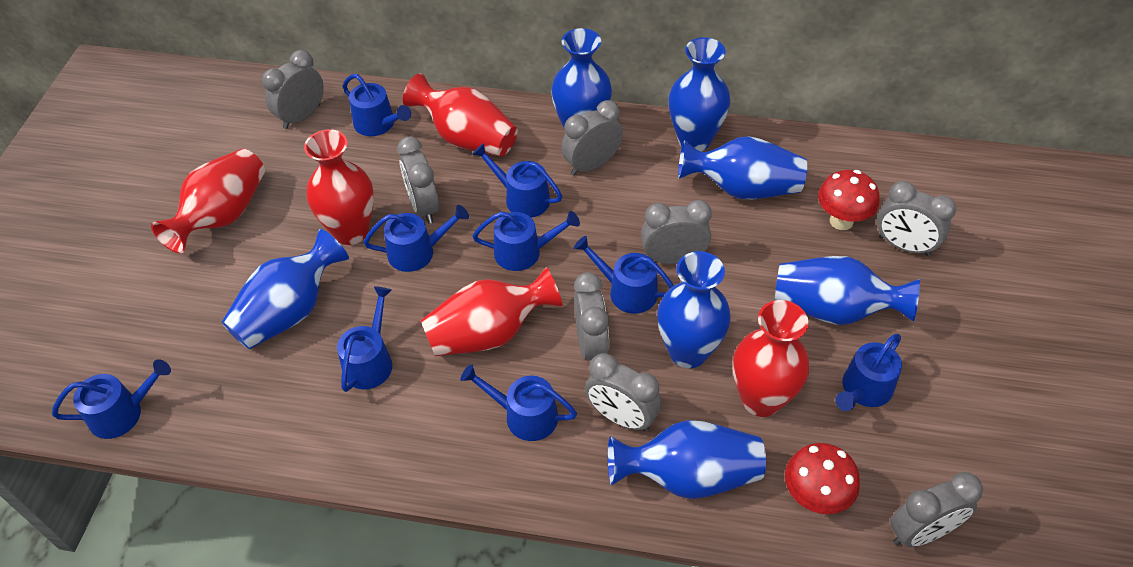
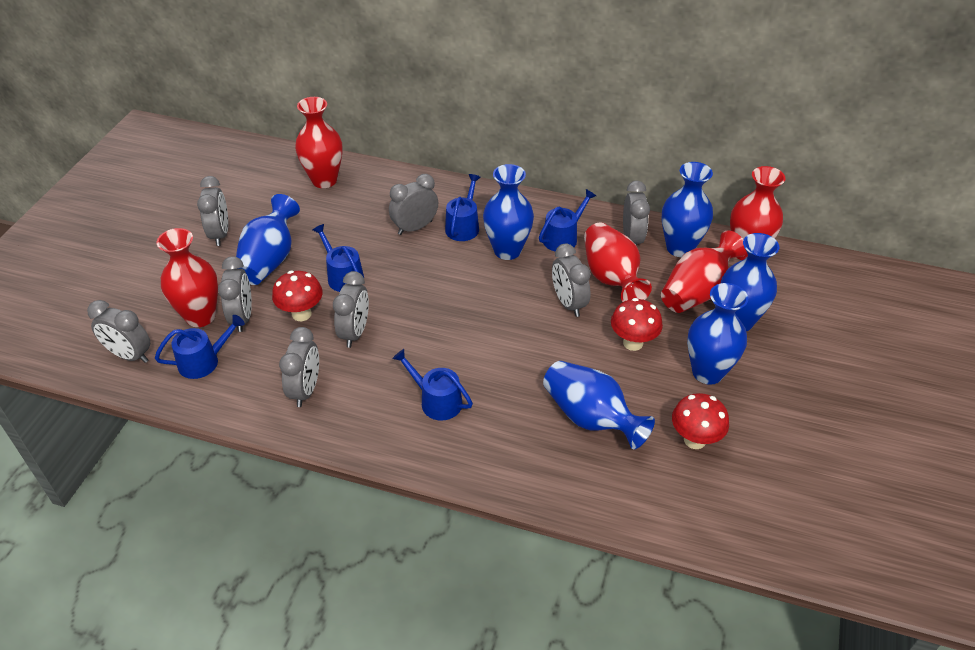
blue vase: 7 -> 6
blue watering can: 9 -> 5
red mushroom: 2 -> 3

